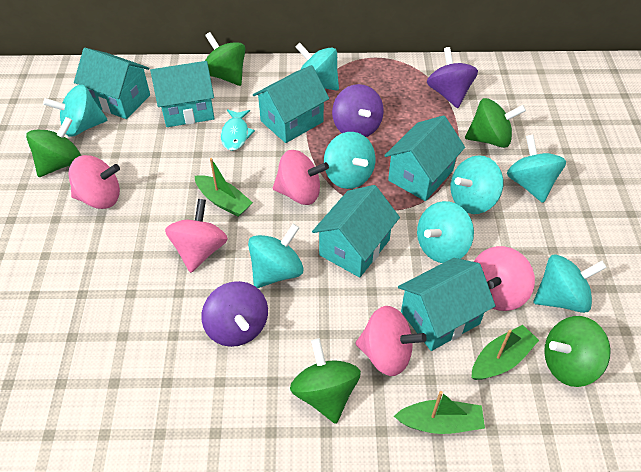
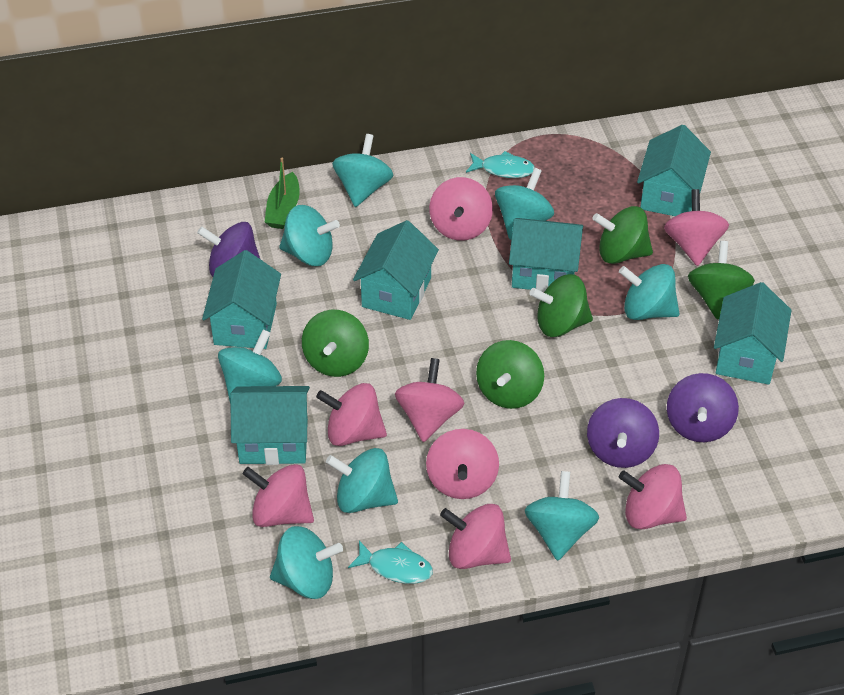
green boat: 3 -> 1
pink spinning top: 5 -> 8
turquoise fish: 1 -> 2

